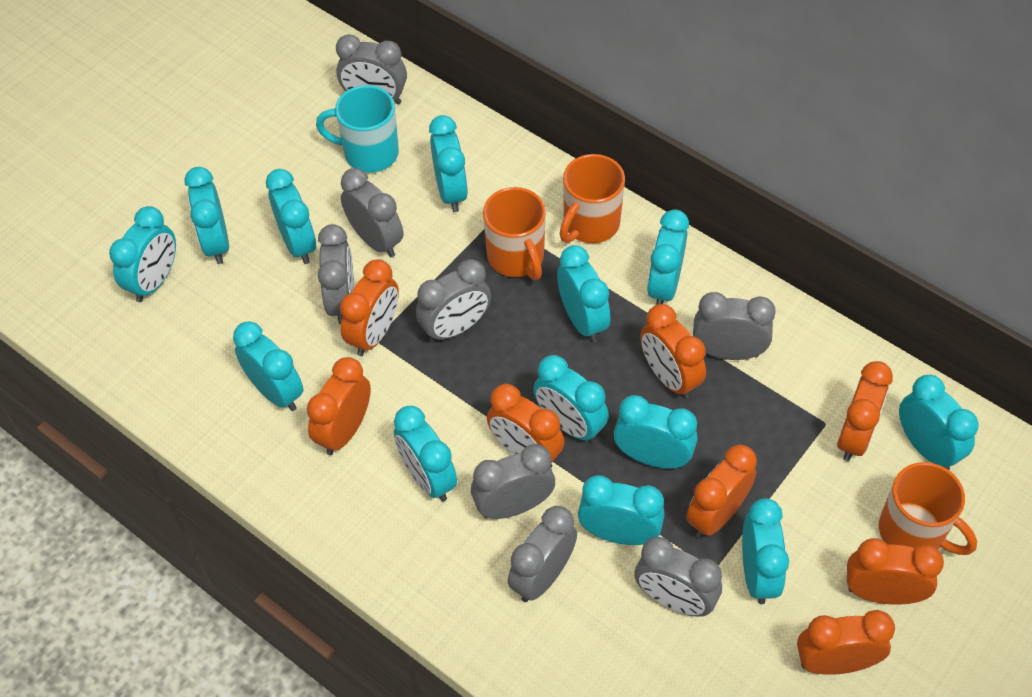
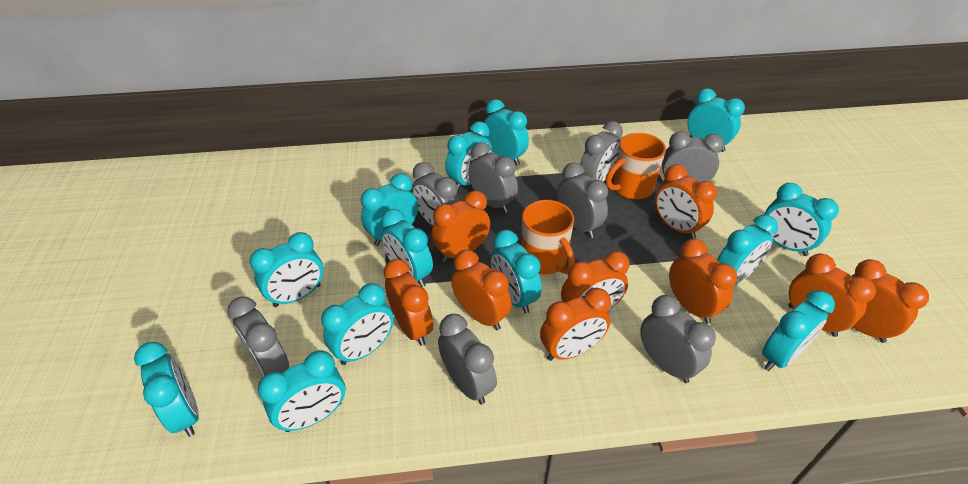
orange clock: 8 -> 9
orange mug: 3 -> 2
turquoise mug: 1 -> 0

